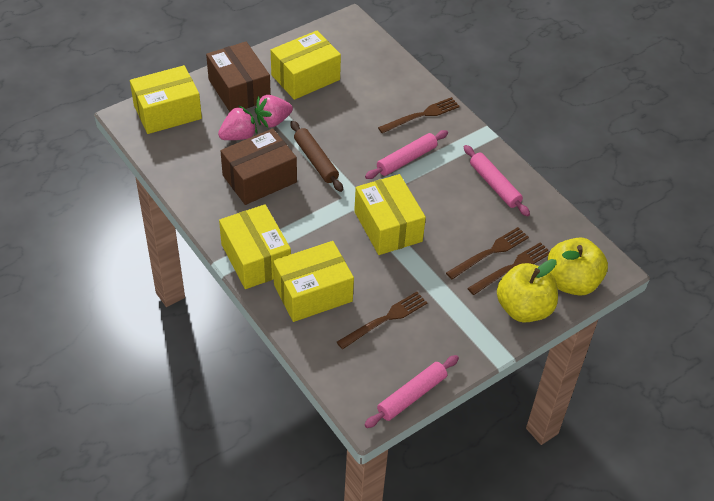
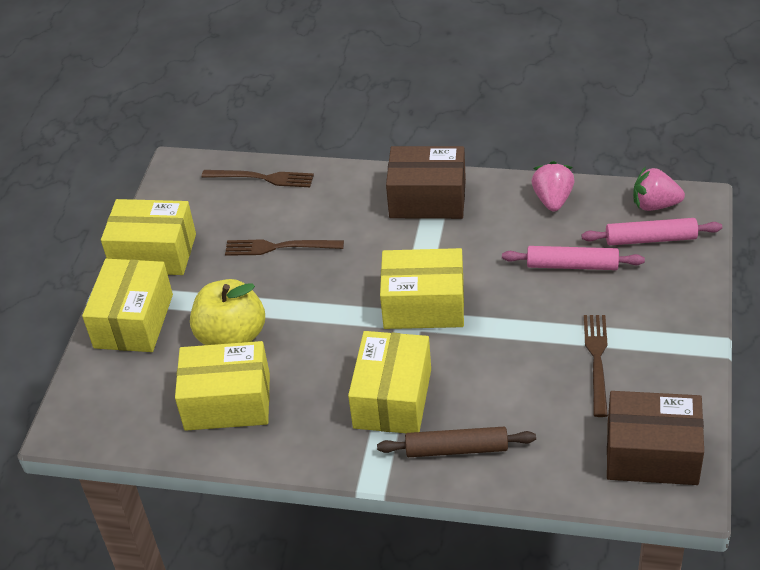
brown fork: 4 -> 3
pink rolling pin: 3 -> 2
yellow apple: 2 -> 1

